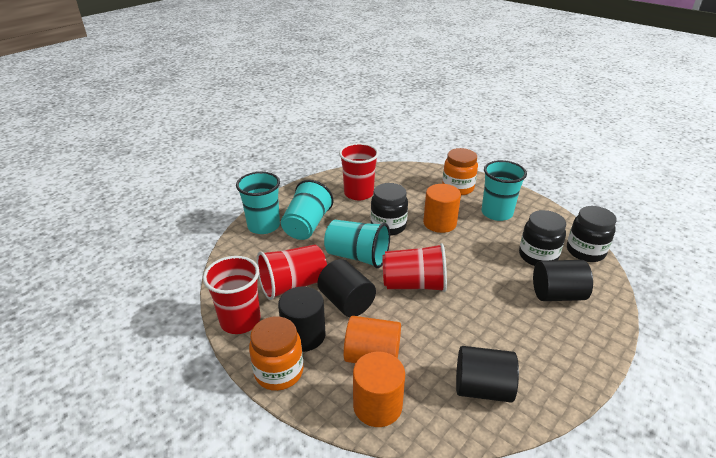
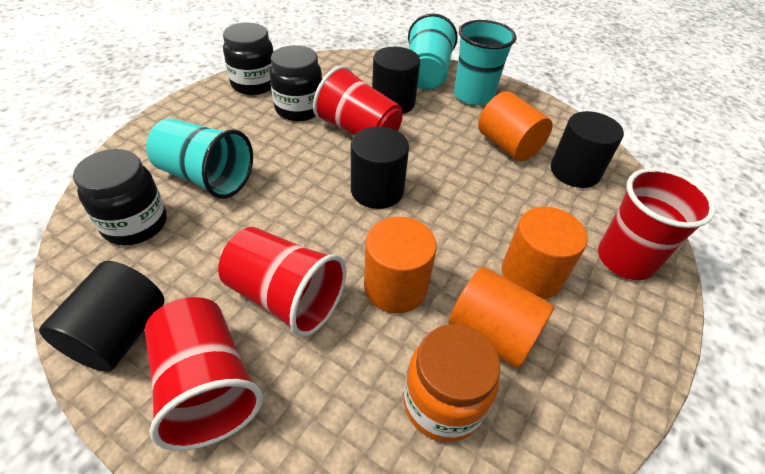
orange cylinder: 3 -> 4
orange jar: 2 -> 1
turquoise cup: 4 -> 3

